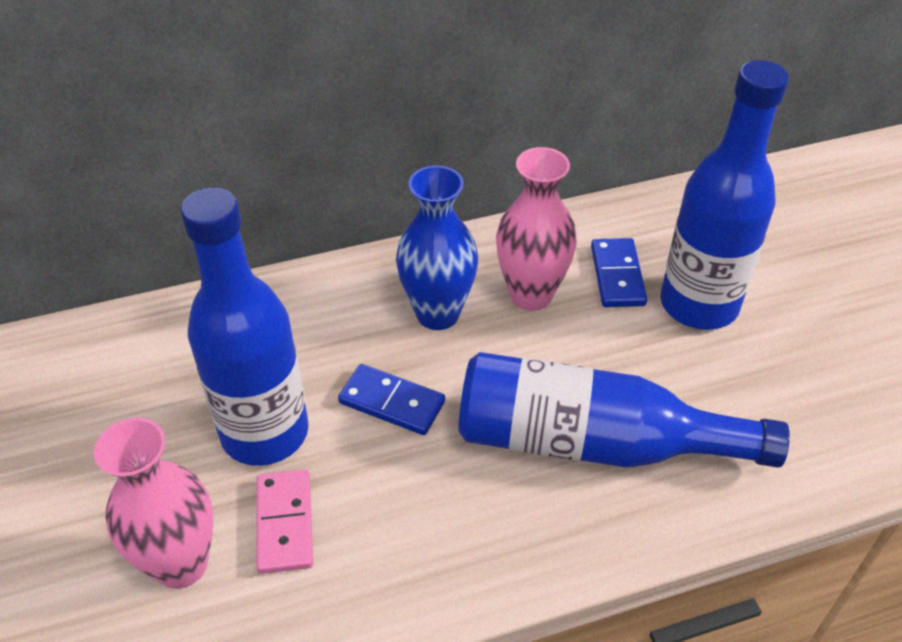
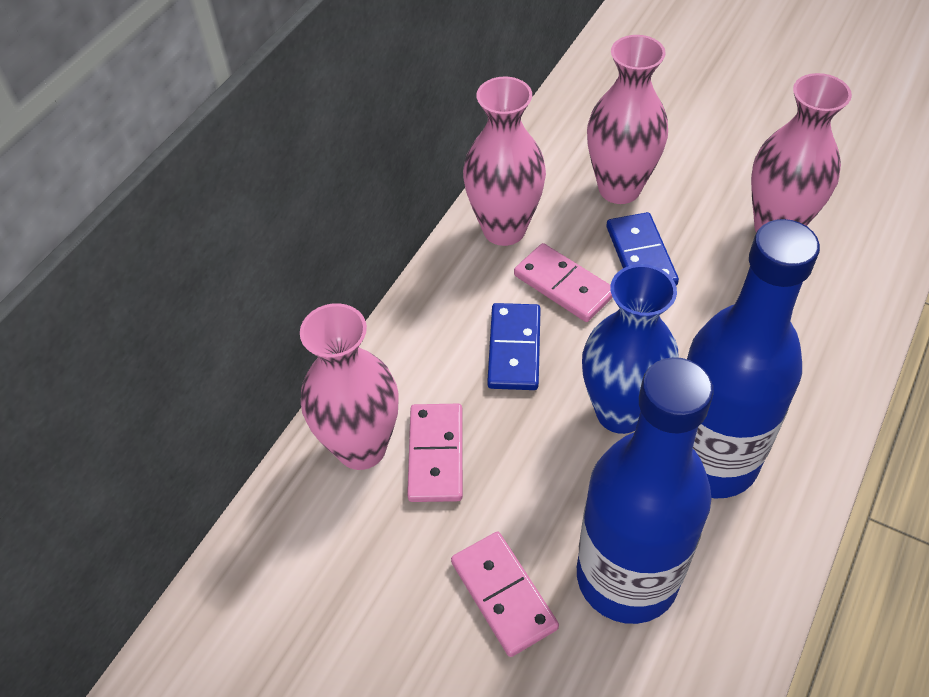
blue bottle: 3 -> 2
pink domino: 1 -> 3
pink vase: 2 -> 4

